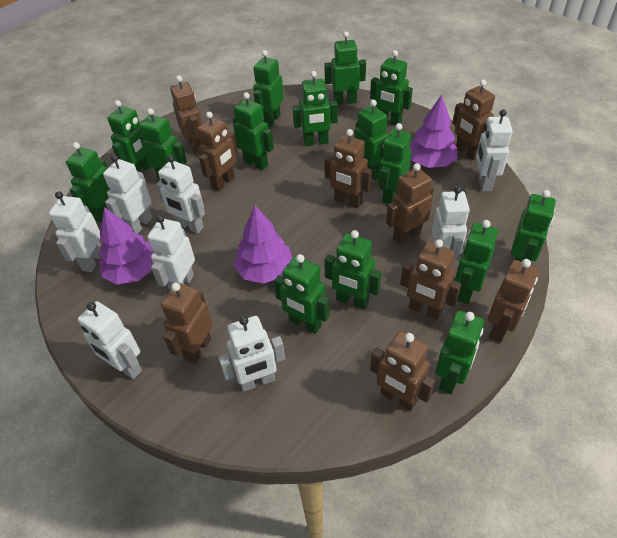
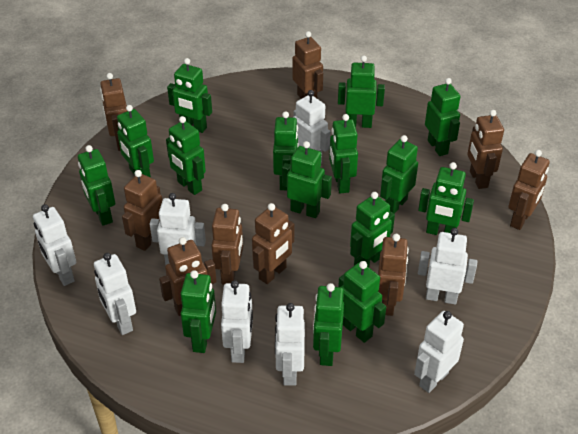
purple tree: 3 -> 0

